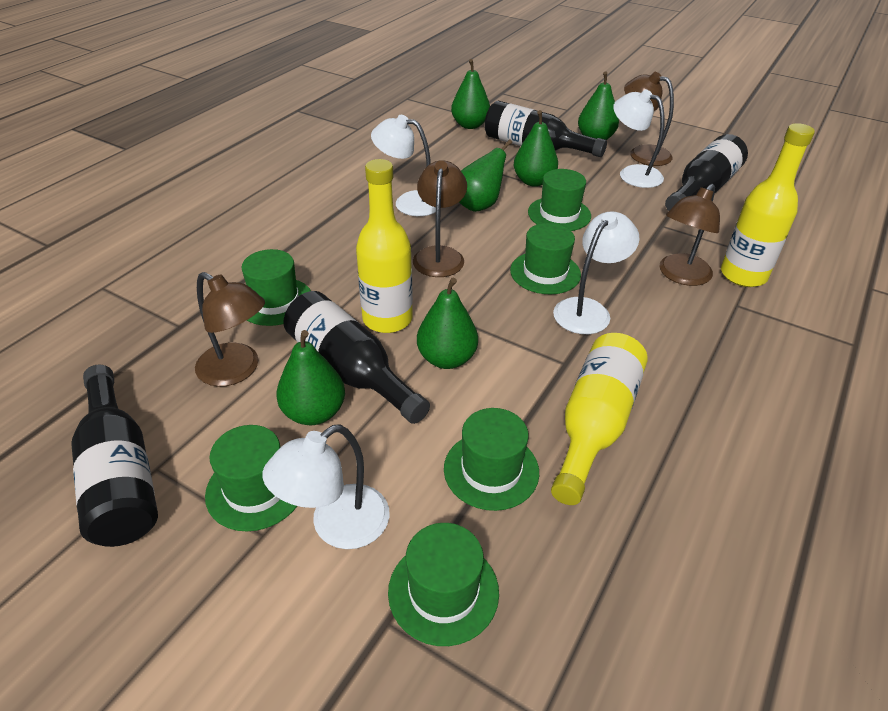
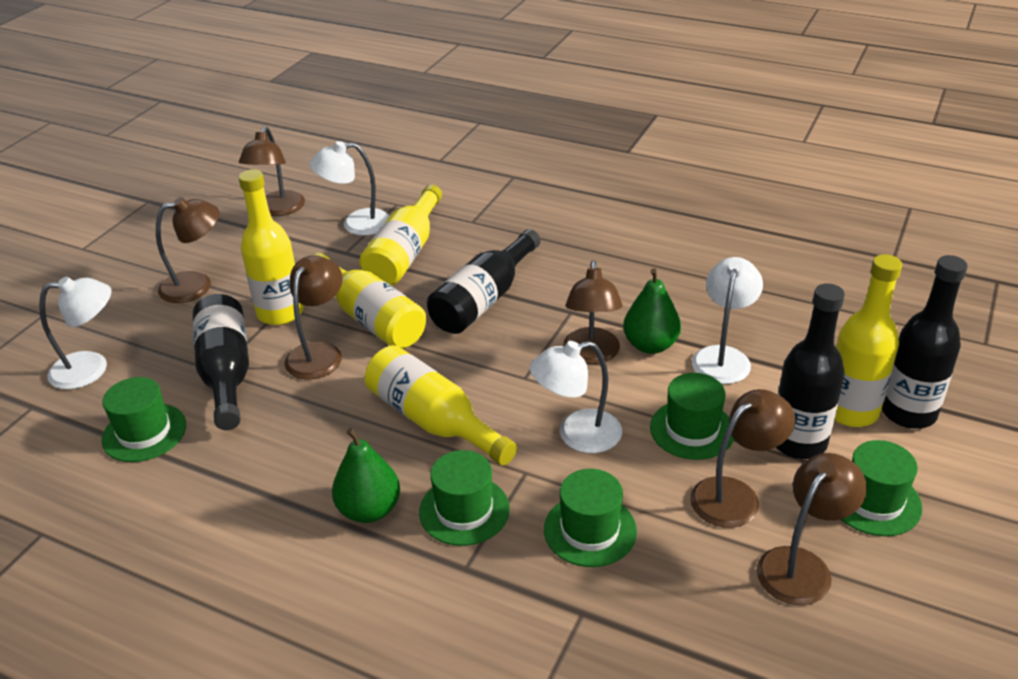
brown lamp: 4 -> 6
green hat: 6 -> 5
green pear: 6 -> 2
yellow bottle: 3 -> 5

